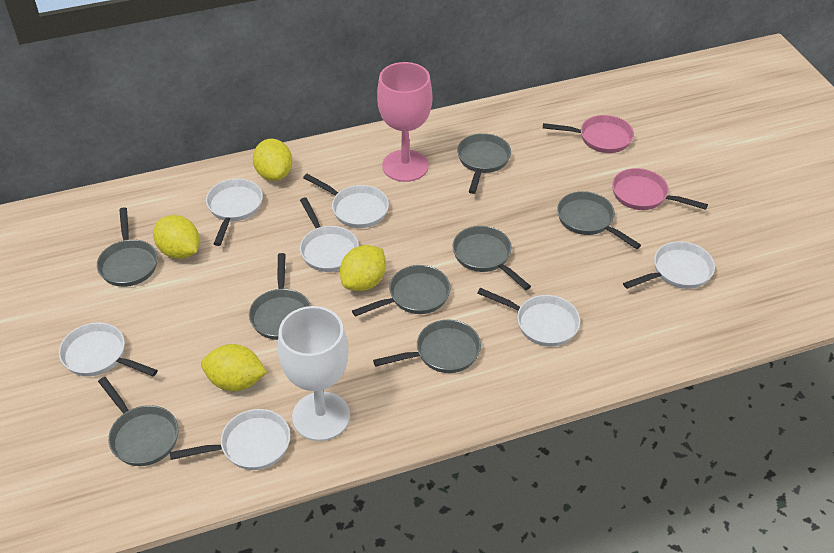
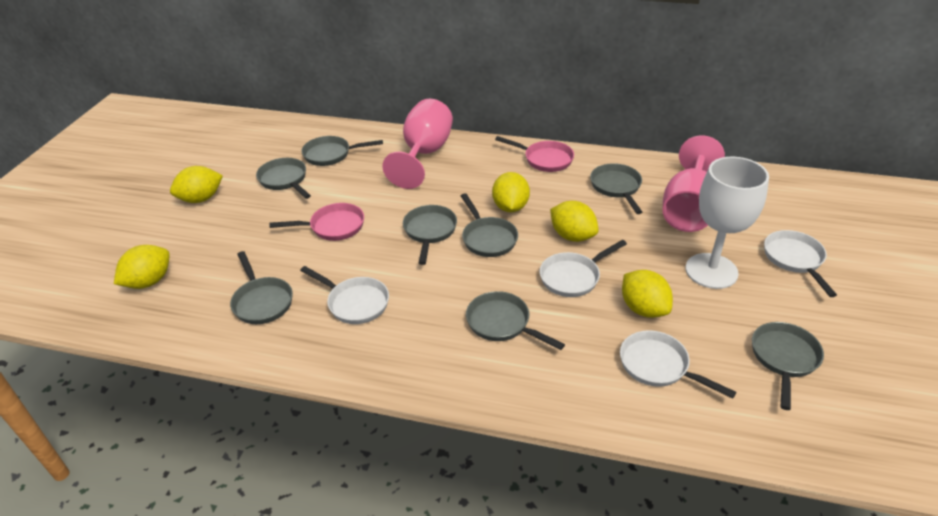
pink goblet: 1 -> 2
white pan: 7 -> 4
yellow lemon: 4 -> 5

